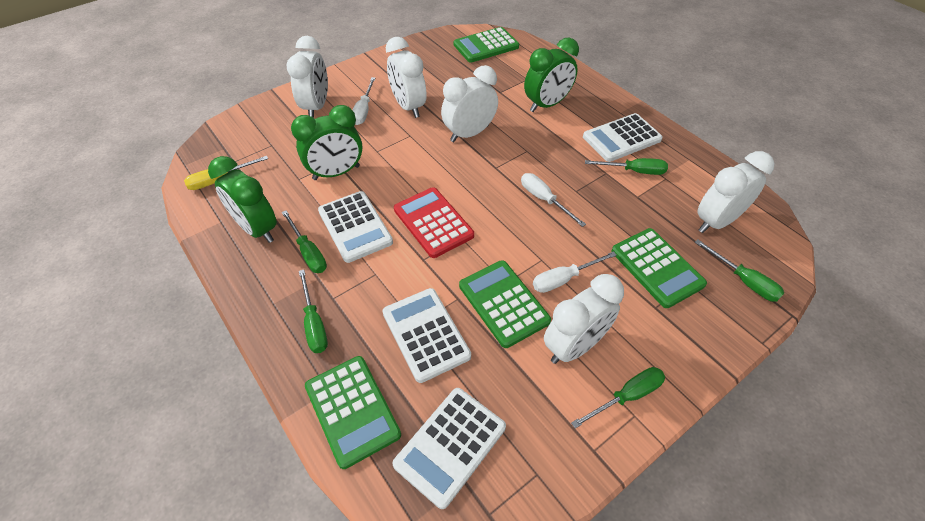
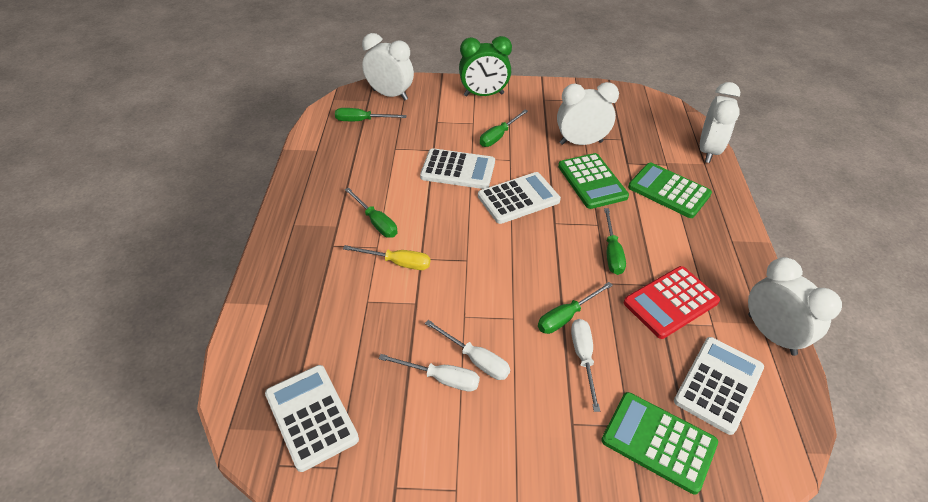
green calculator: 4 -> 3
green clock: 3 -> 1
white clock: 5 -> 4

